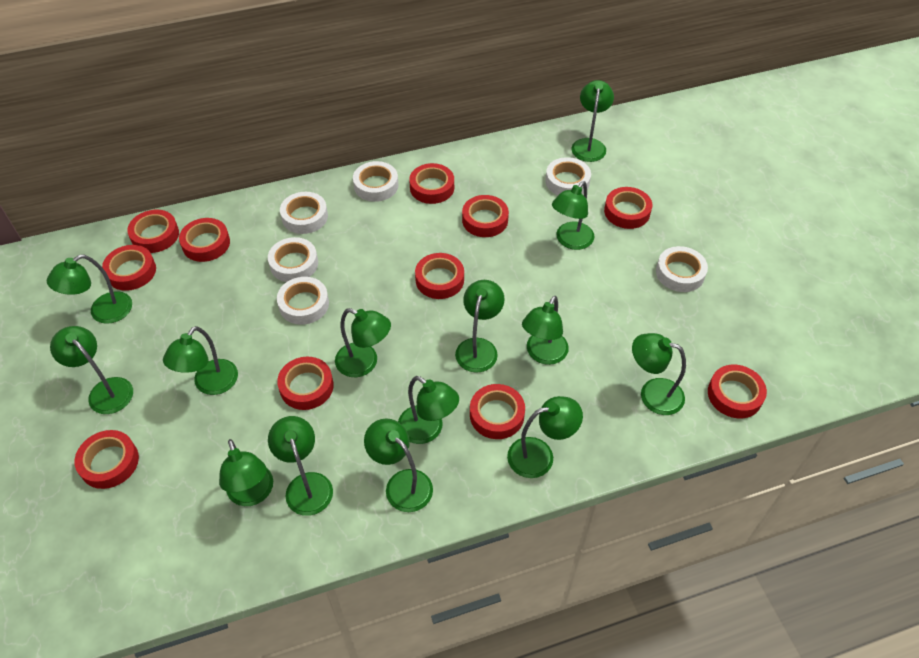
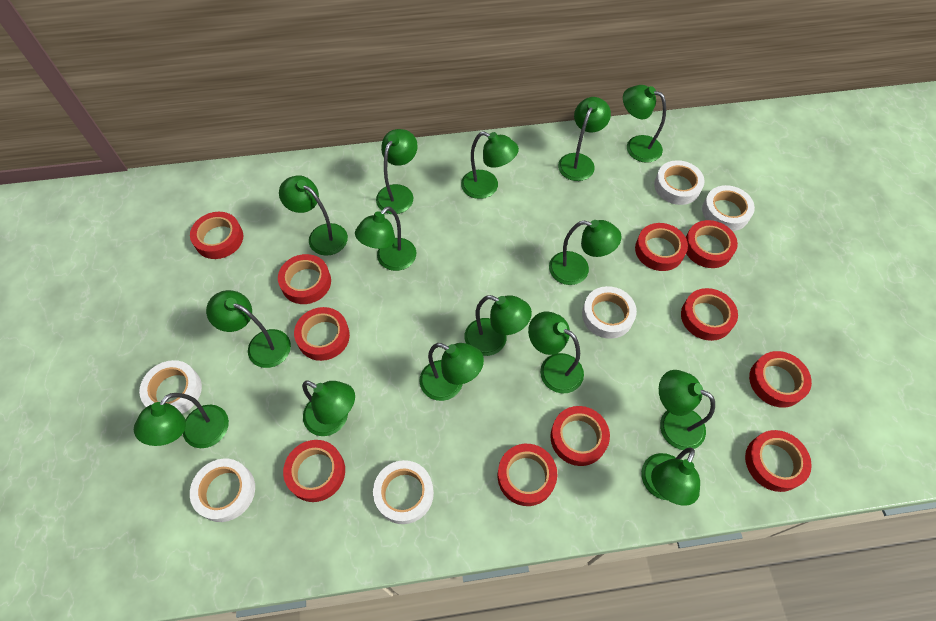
green lamp: 14 -> 15

